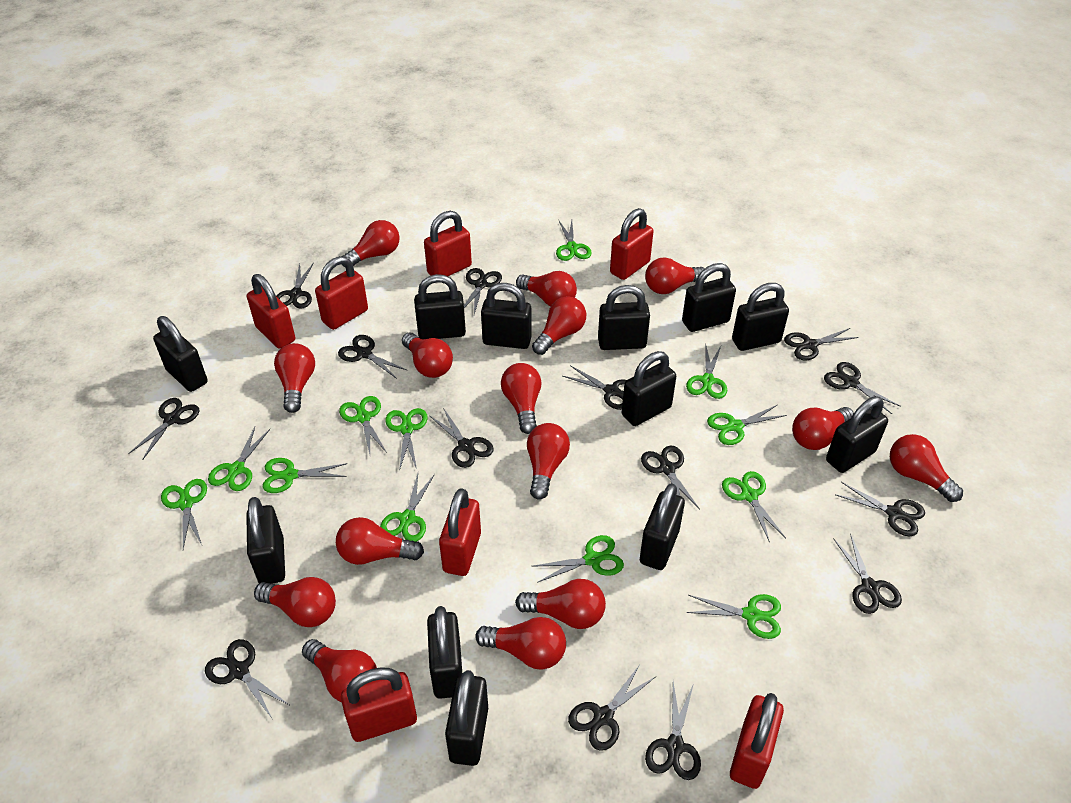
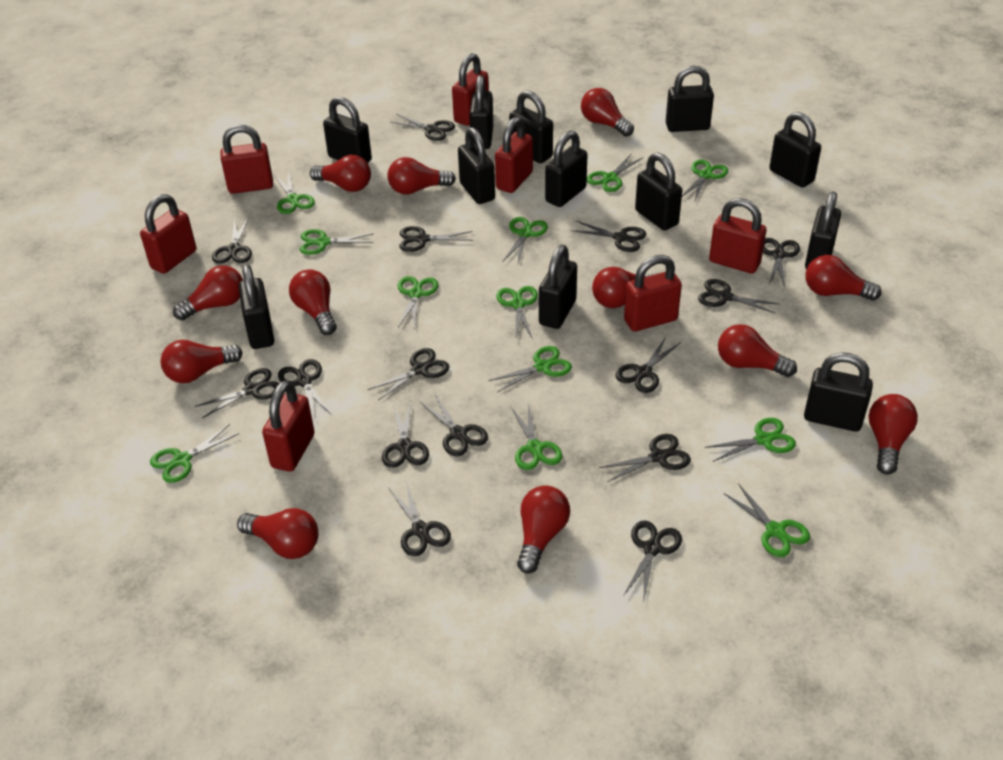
black scissors: 14 -> 15
red light bulb: 15 -> 12

